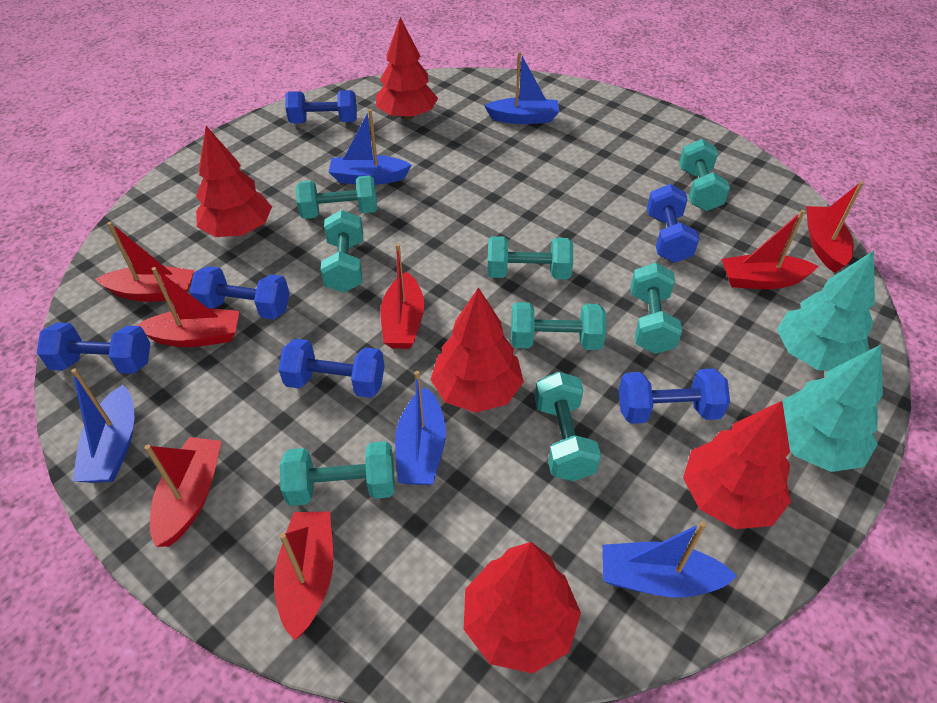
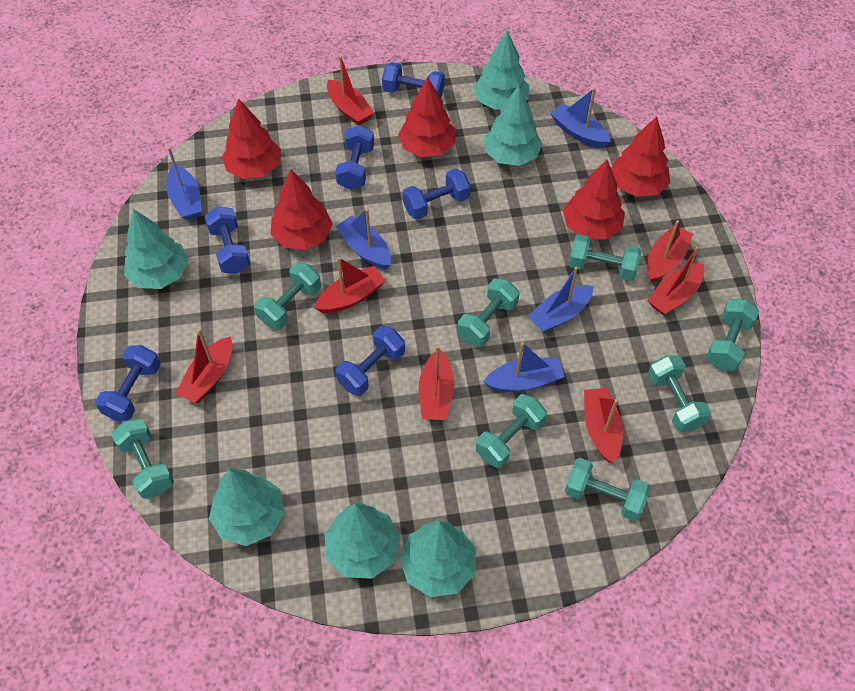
turquoise tree: 2 -> 6

